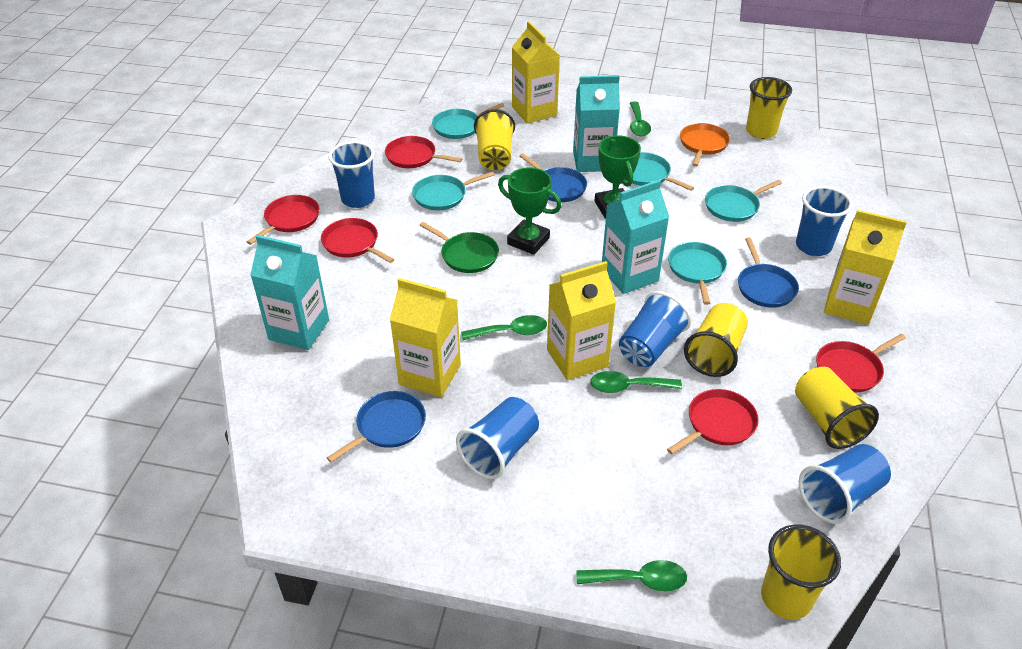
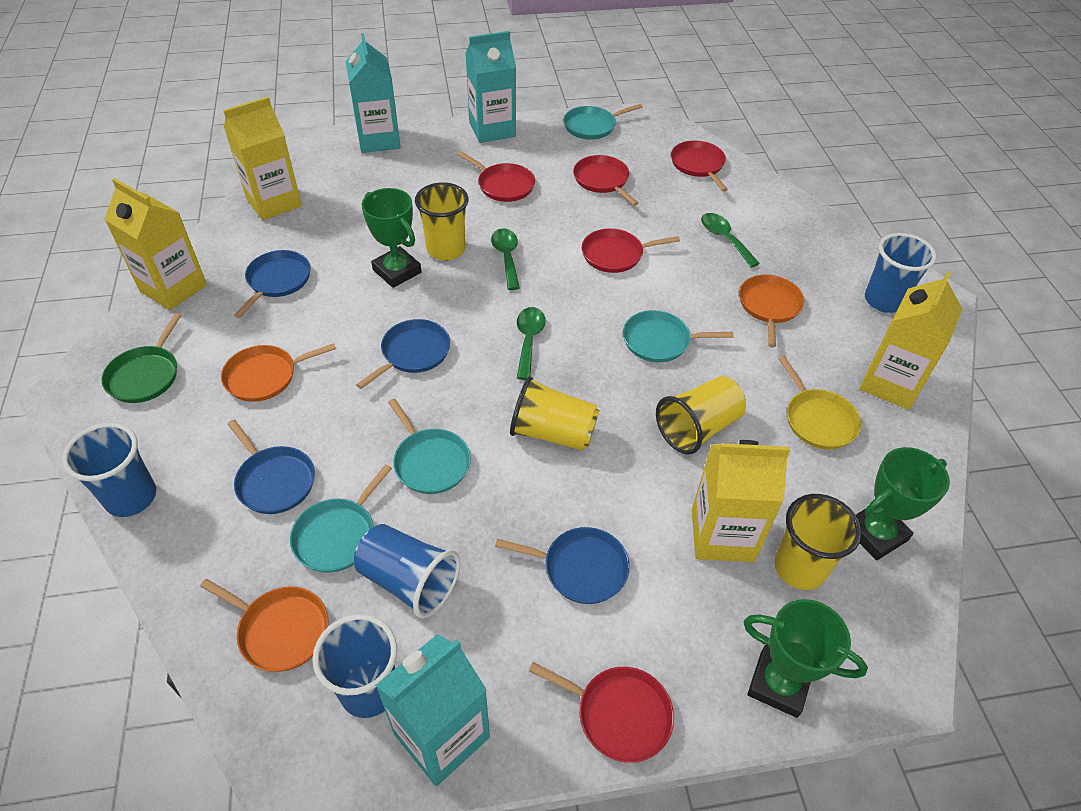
blue cup: 5 -> 4
blue pan: 3 -> 4
green spoon: 4 -> 3
green trophy: 2 -> 3
orange pan: 1 -> 3
turquoise pan: 5 -> 4
yellow cup: 5 -> 4
yellow pan: 0 -> 1

